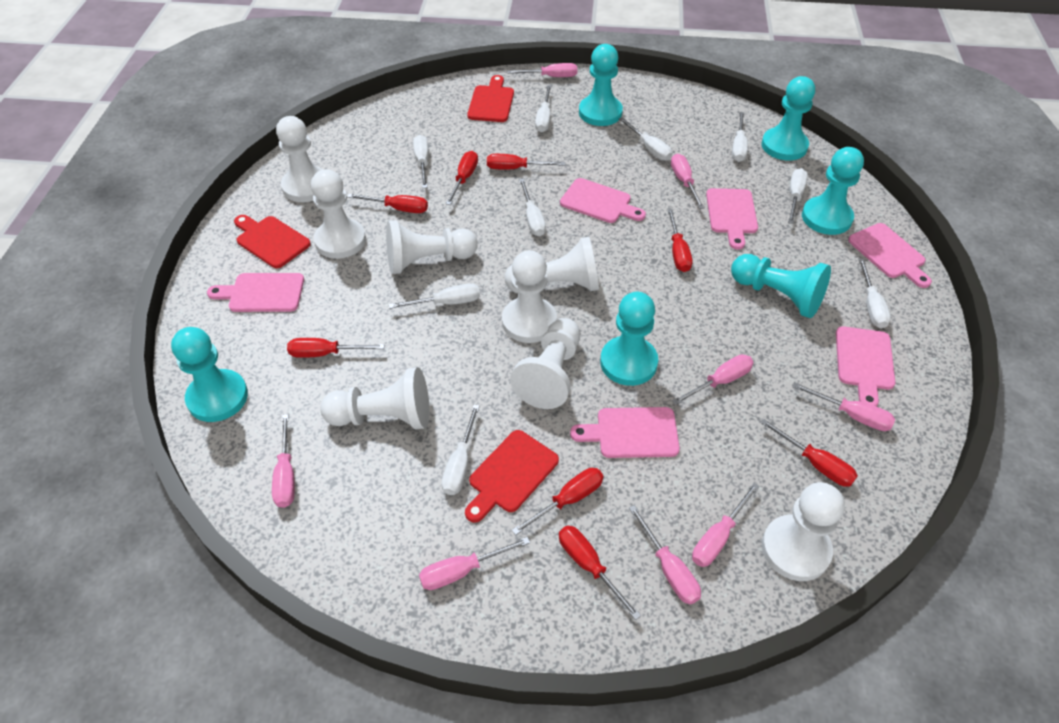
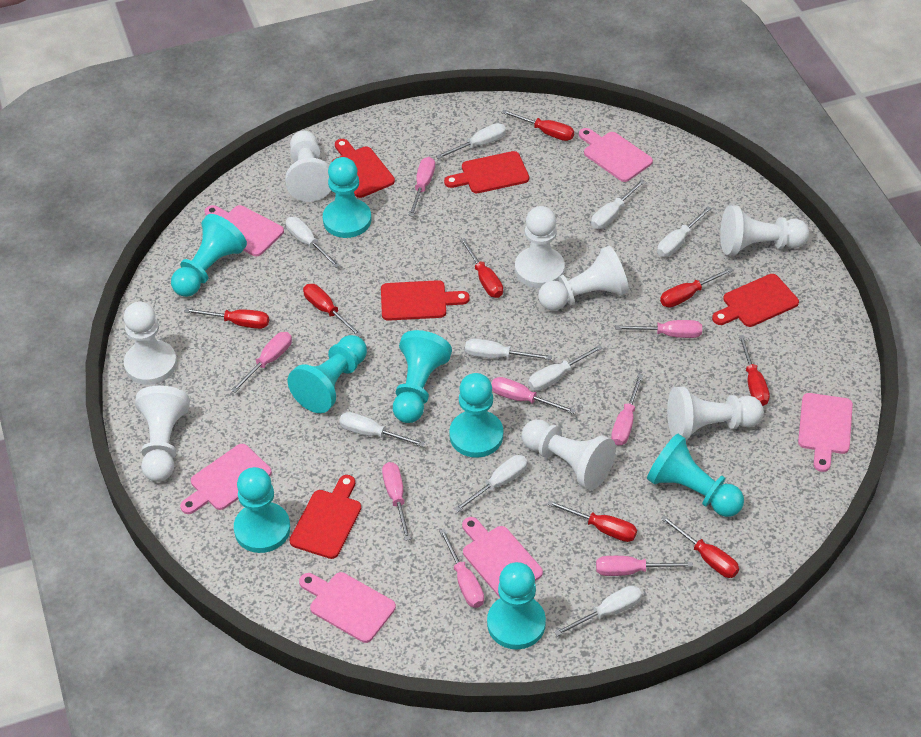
red cutting board: 3 -> 5
turquoise pawn: 6 -> 8

